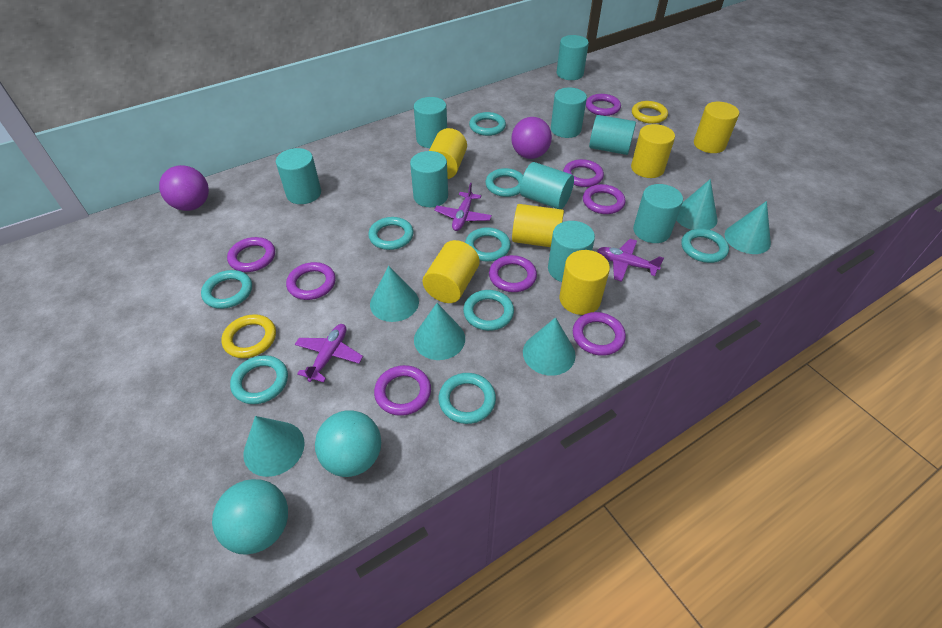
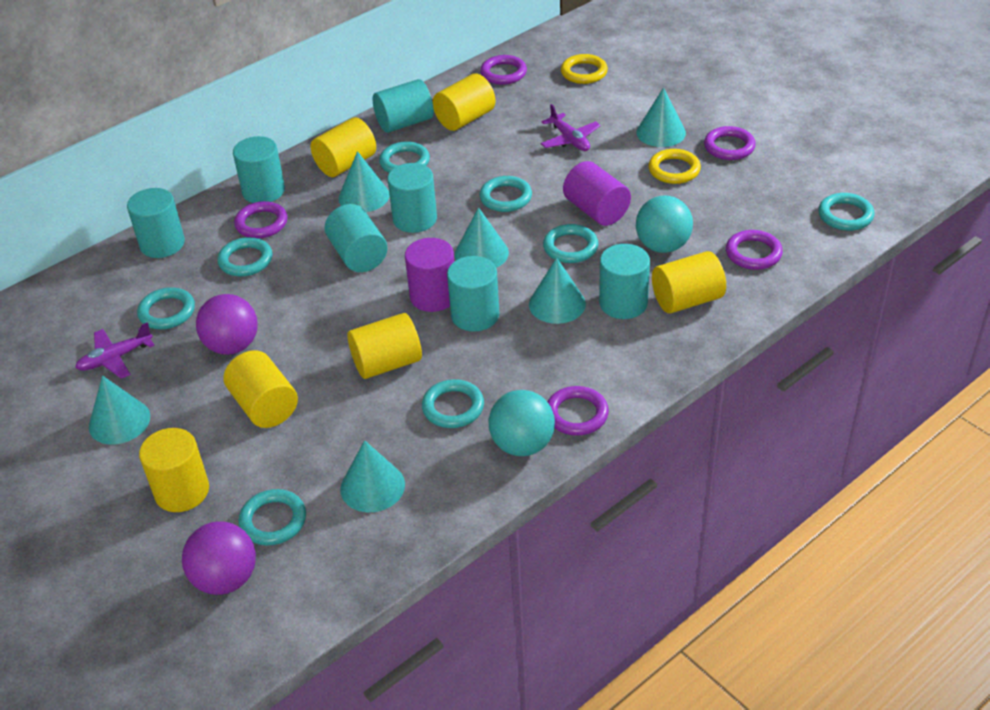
purple cylinder: 0 -> 2
purple plane: 3 -> 2
purple ring: 8 -> 5
turquoise cylinder: 9 -> 7
turquoise ring: 9 -> 8

